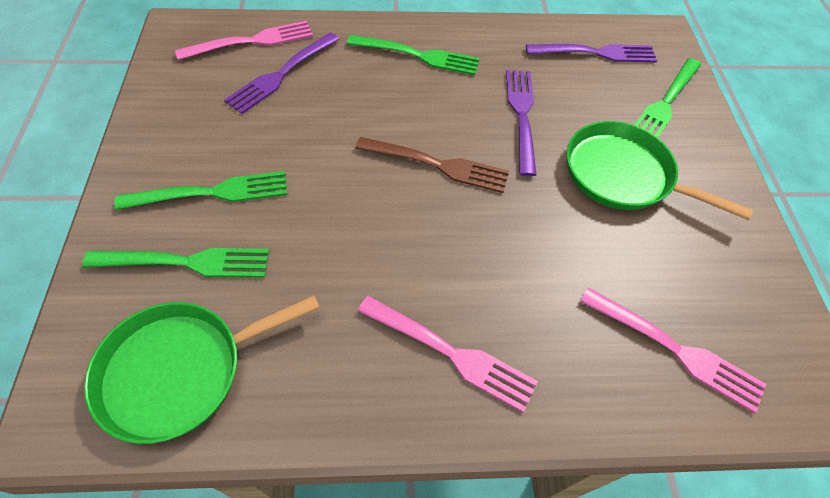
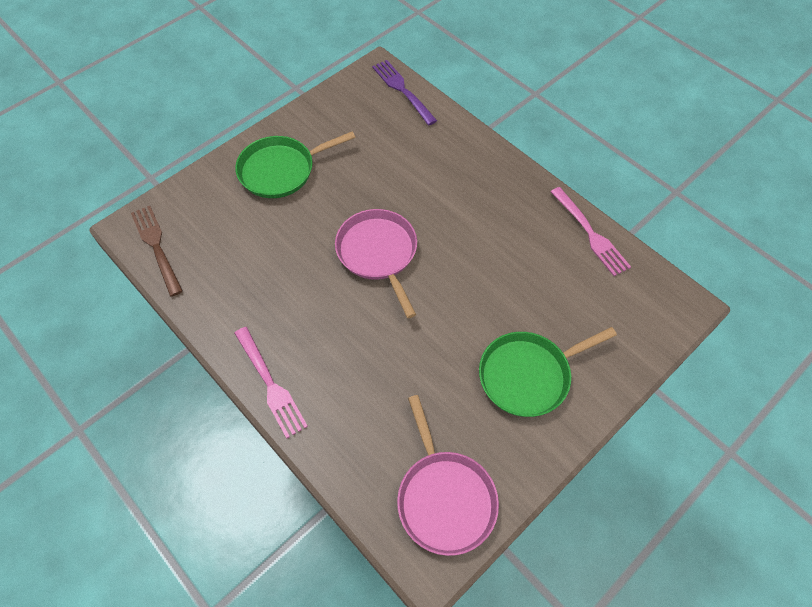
green fork: 4 -> 0
pink fork: 3 -> 2
pink pan: 0 -> 2
purple fork: 3 -> 1

